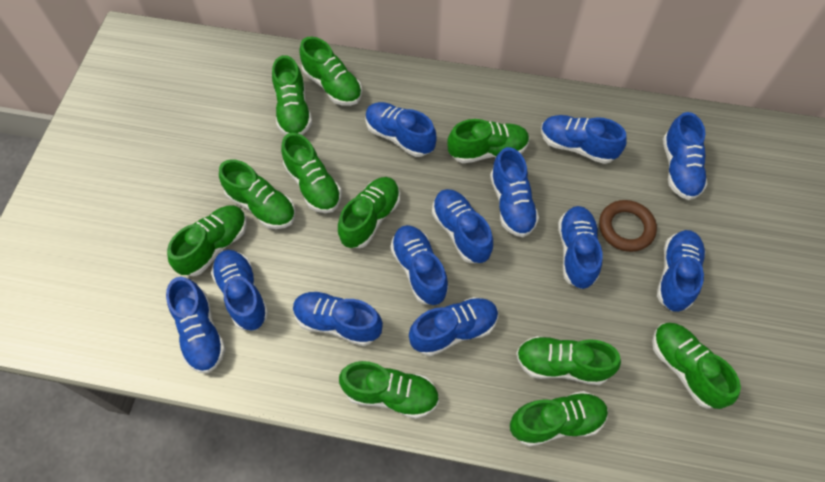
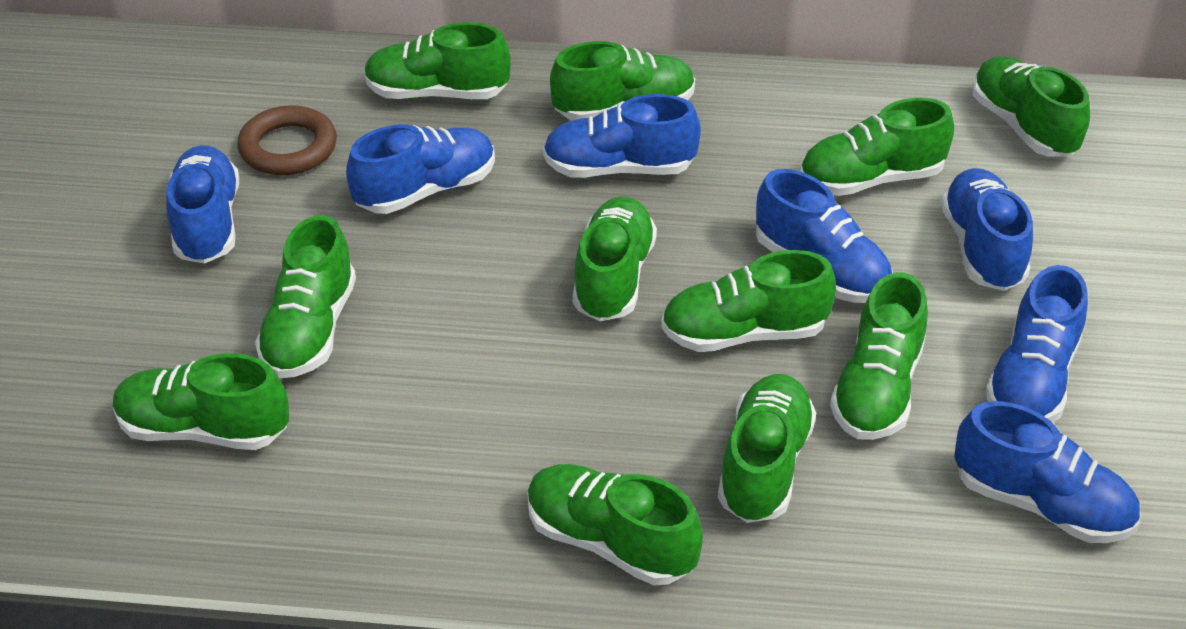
blue shoe: 12 -> 7

